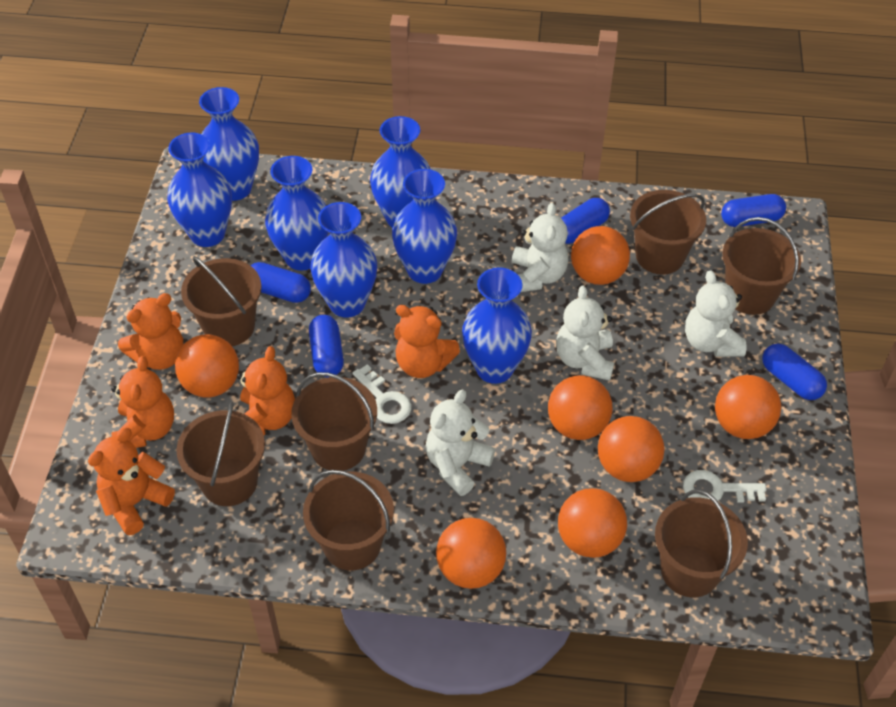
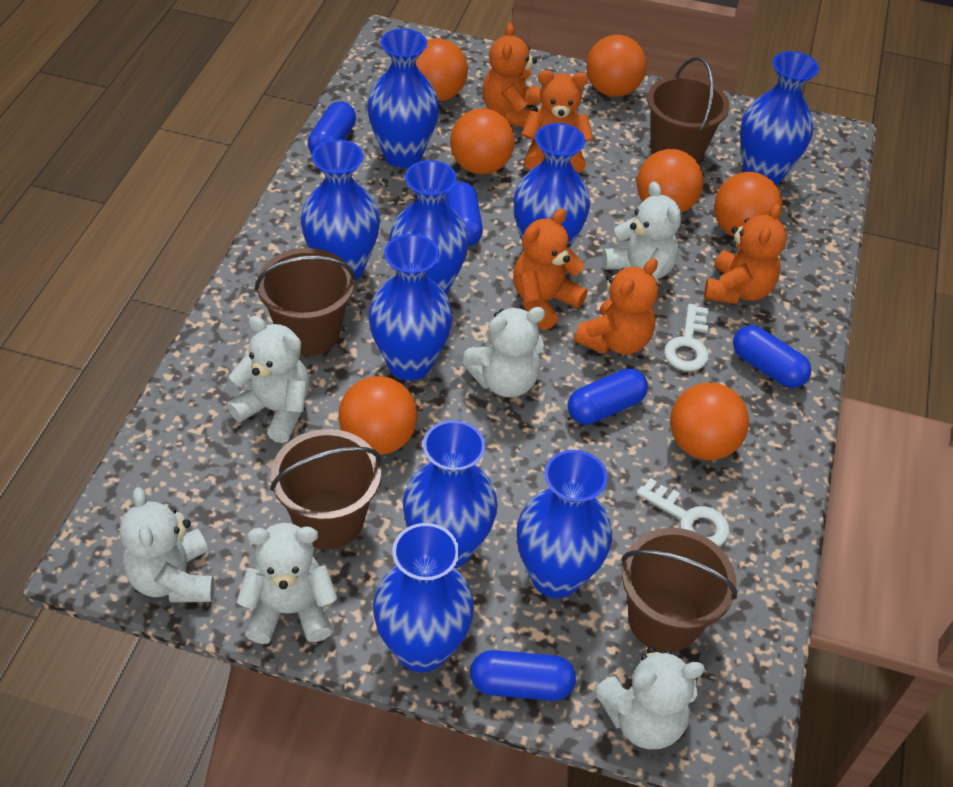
blue vase: 7 -> 9
brown bucket: 7 -> 4
white teddy bear: 4 -> 6

